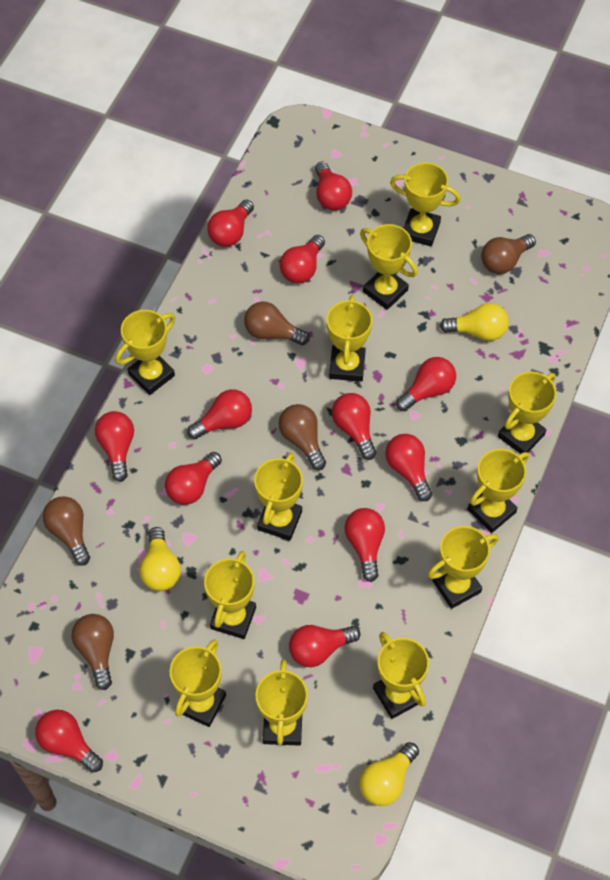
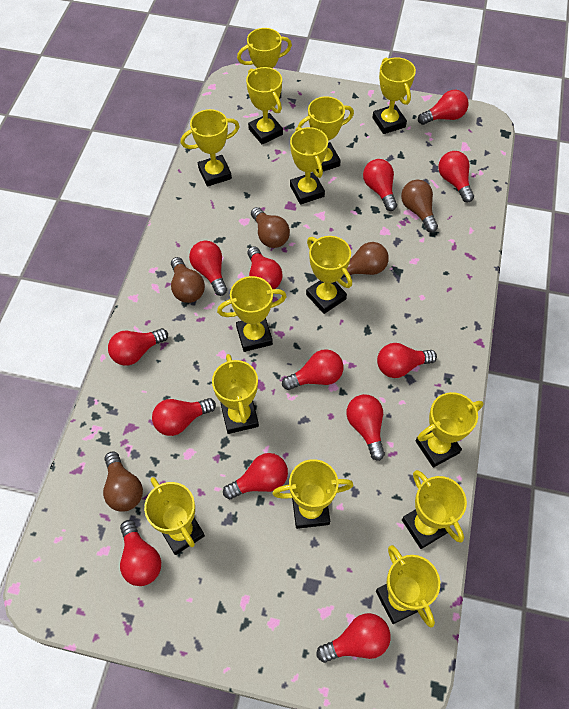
red light bulb: 12 -> 13
yellow light bulb: 3 -> 0
yellow trophy: 12 -> 14

